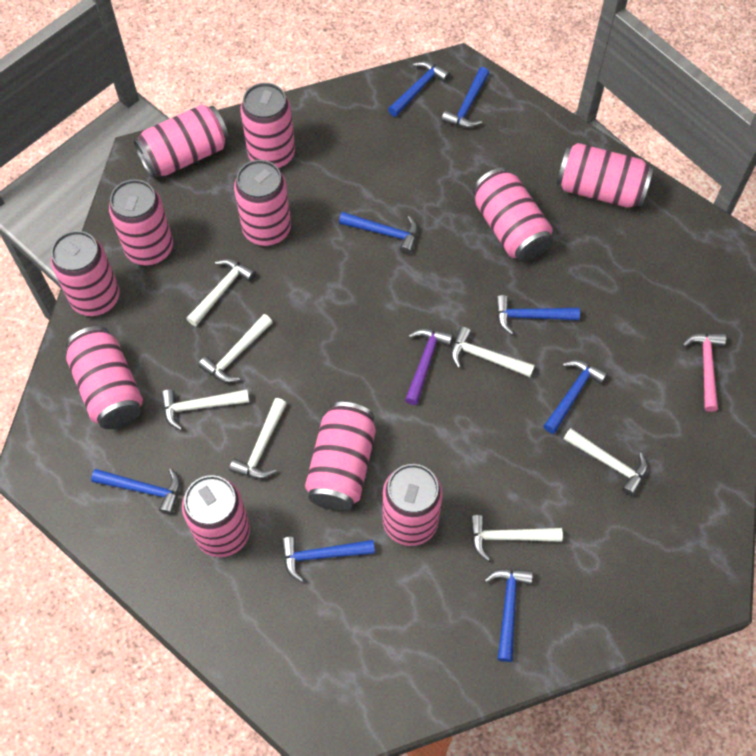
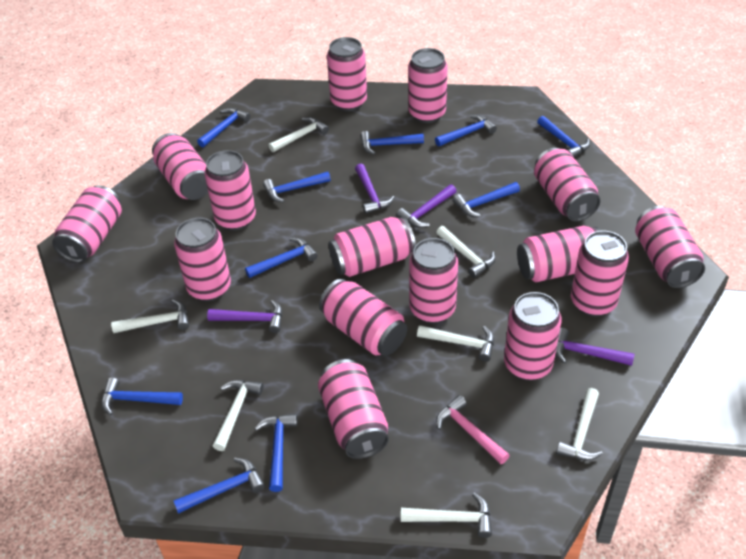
blue hammer: 8 -> 10
pink can: 11 -> 15
purple hammer: 1 -> 4

